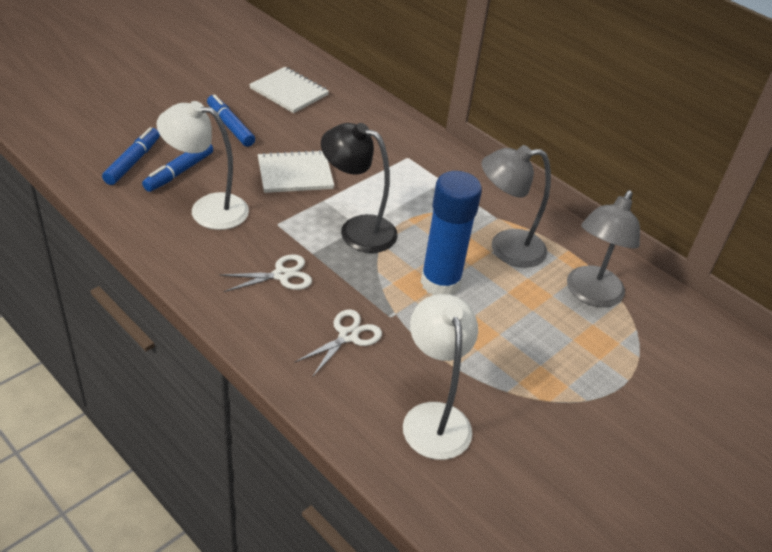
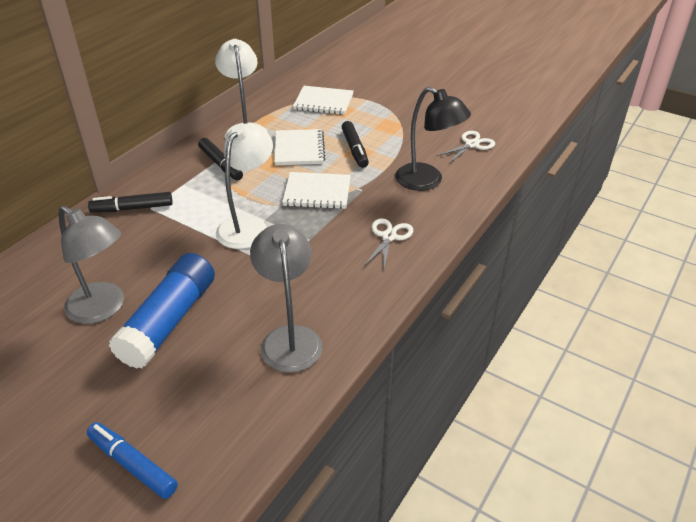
black marker: 0 -> 3
blue marker: 3 -> 1
white notebook: 2 -> 3

